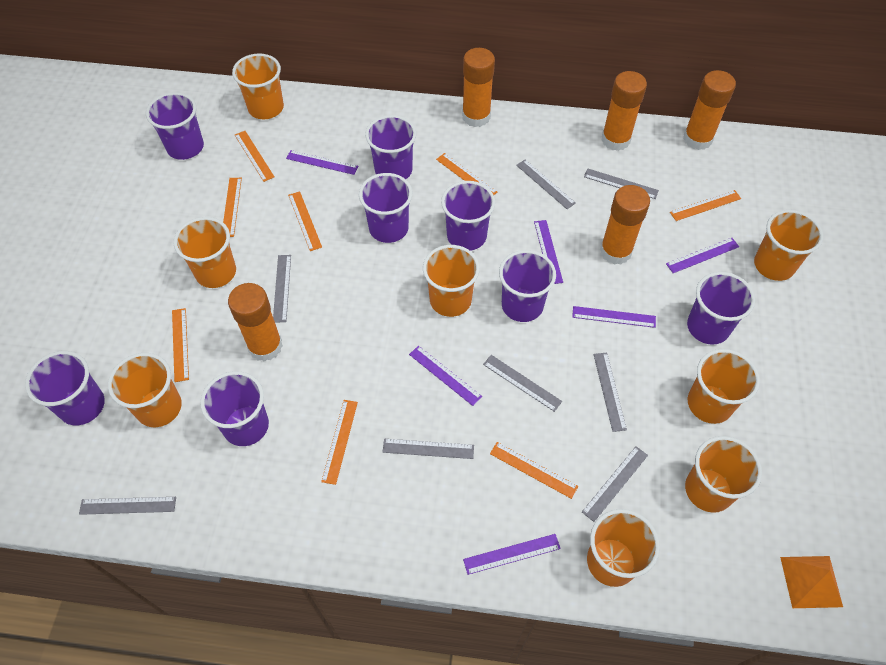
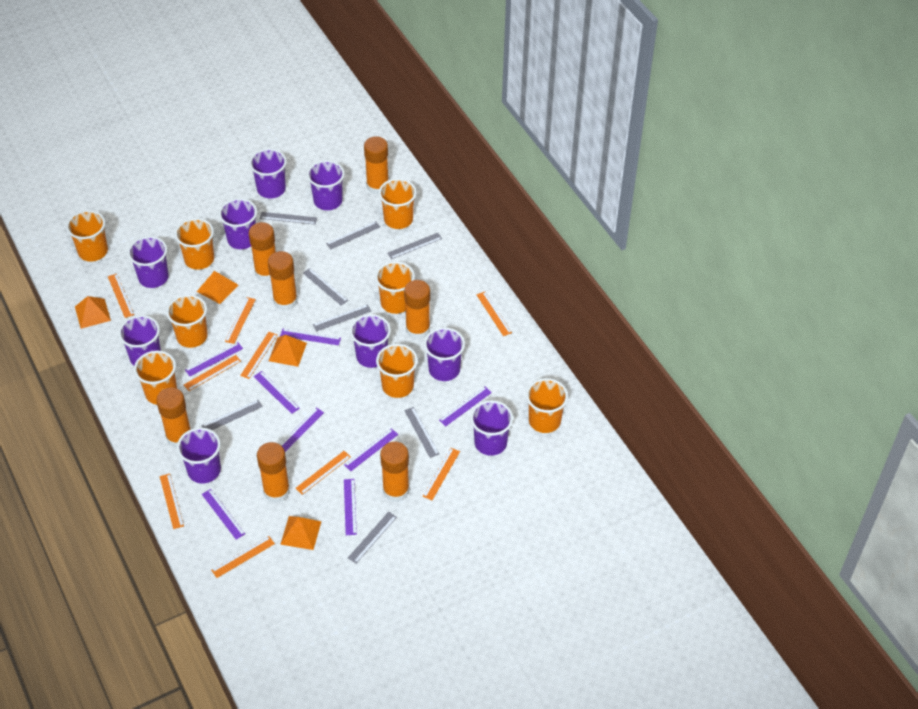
orange glue stick: 5 -> 7
orange pyramid: 1 -> 4
orange ruler: 8 -> 9
purple cup: 8 -> 9
purple ruler: 6 -> 8

